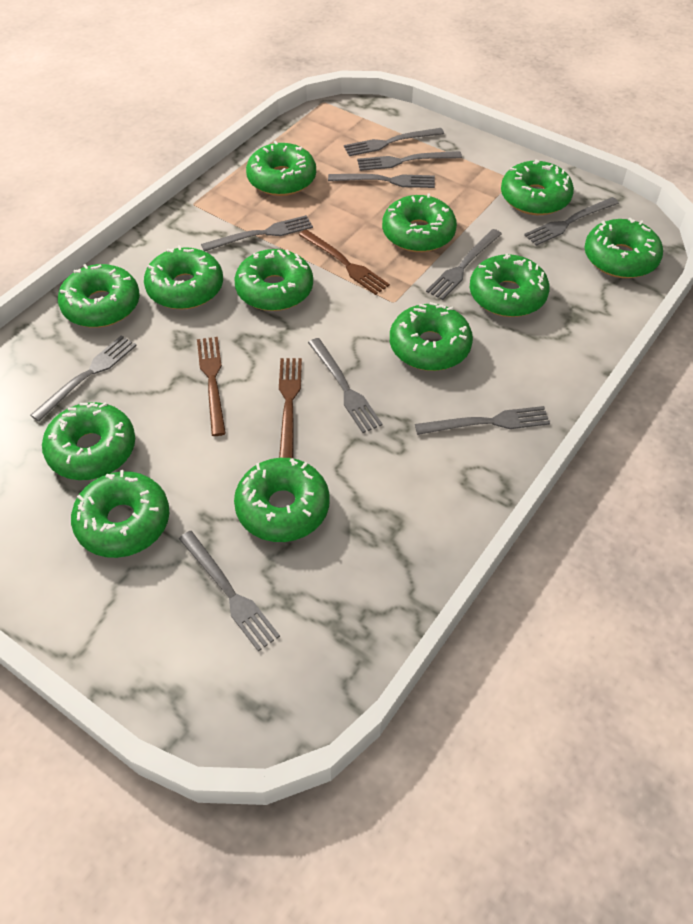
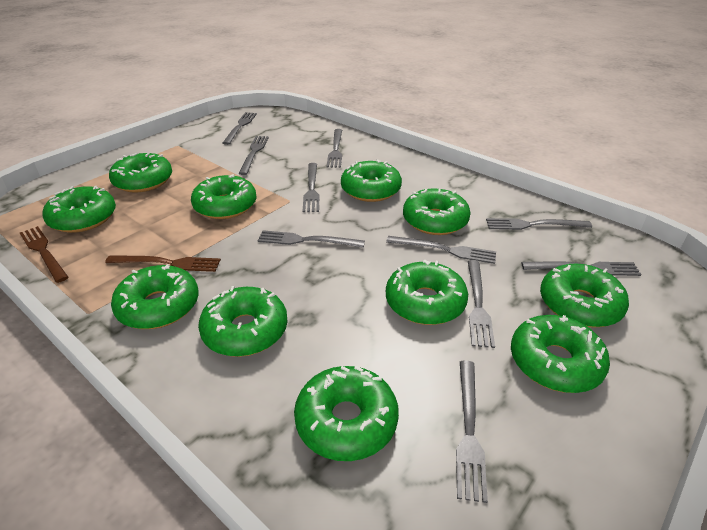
brown fork: 3 -> 2
green donut: 12 -> 11

